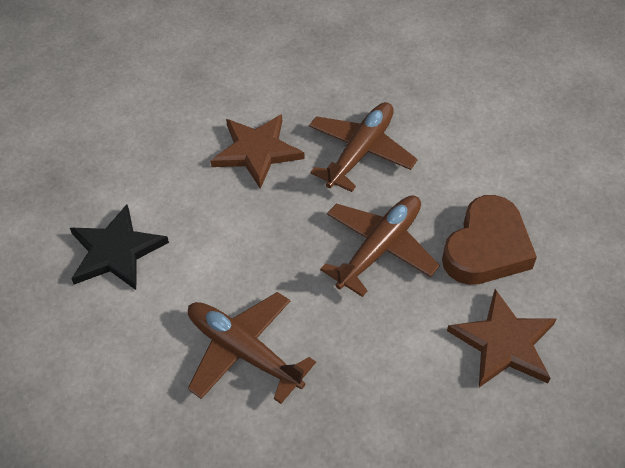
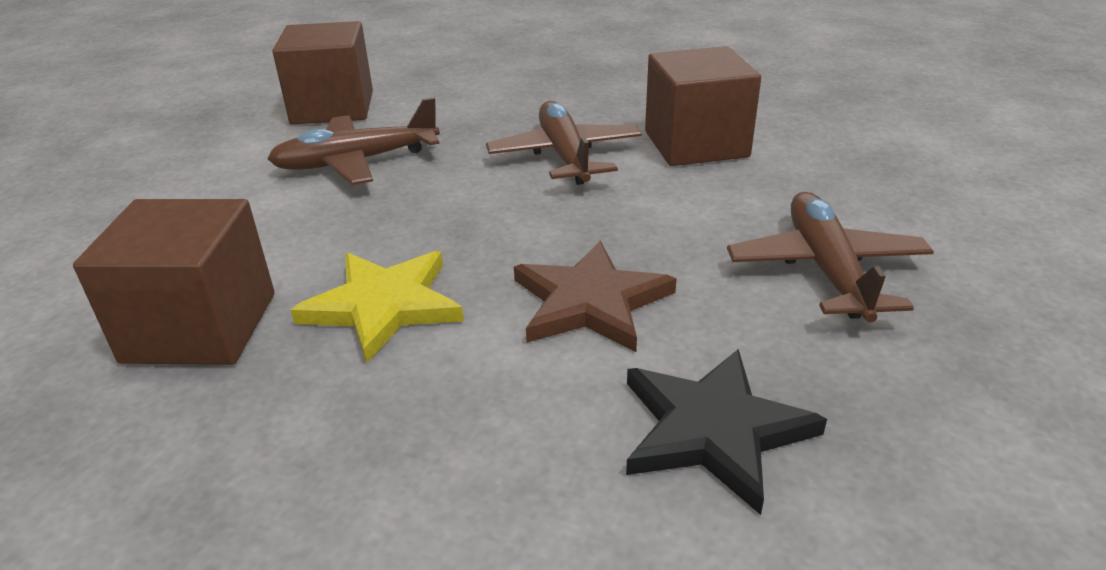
brown cube: 0 -> 3
brown heart: 1 -> 0
brown star: 2 -> 1
yellow star: 0 -> 1

